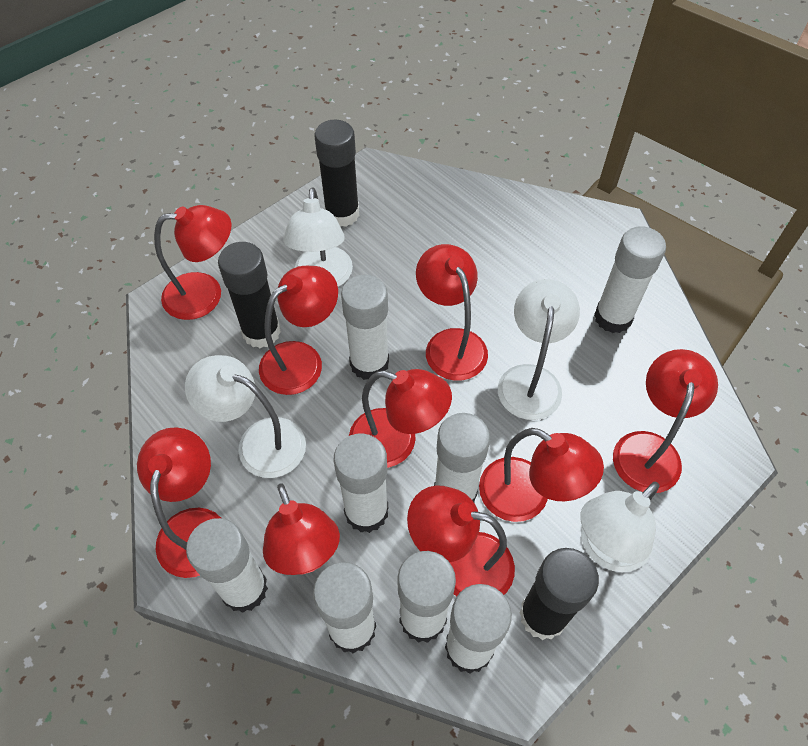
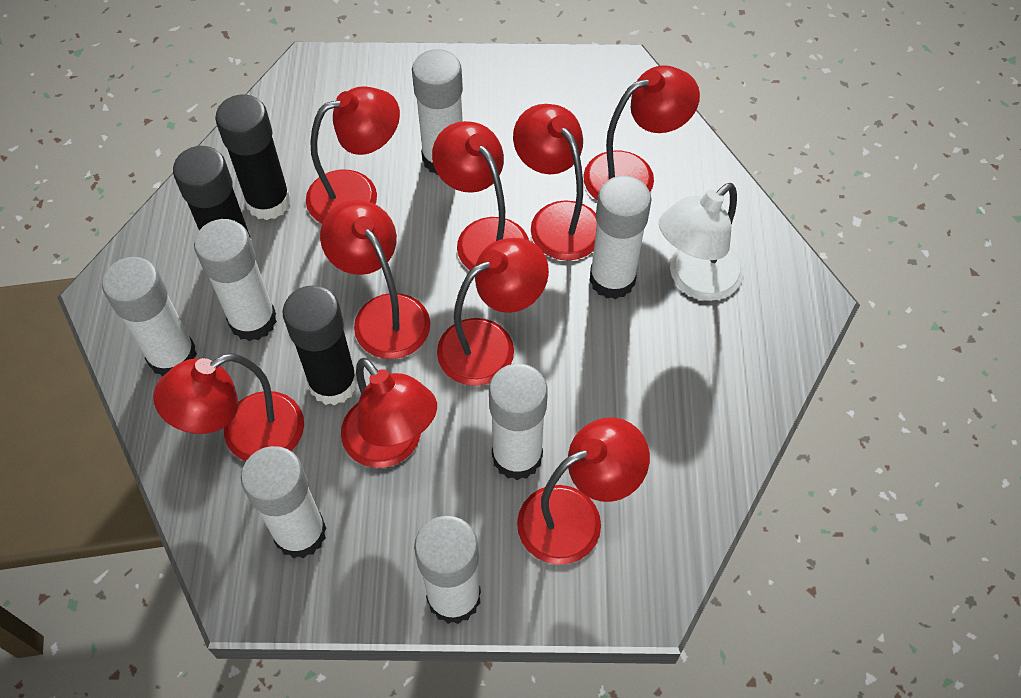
white glue stick: 8 -> 7
white lamp: 4 -> 1

